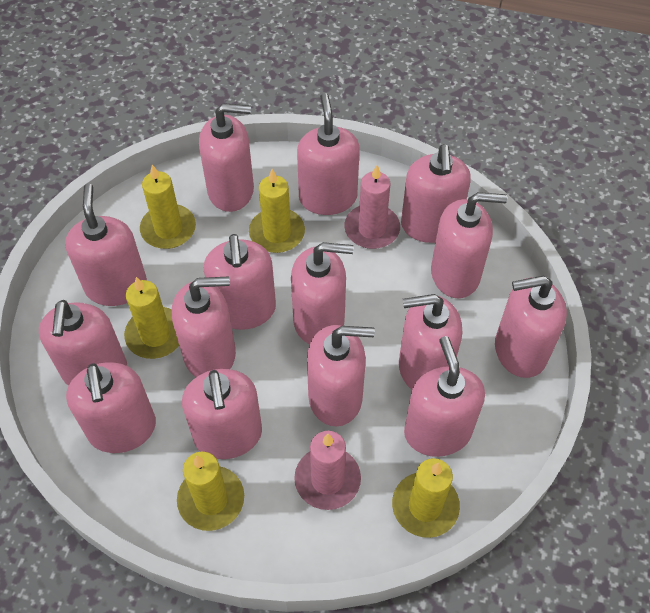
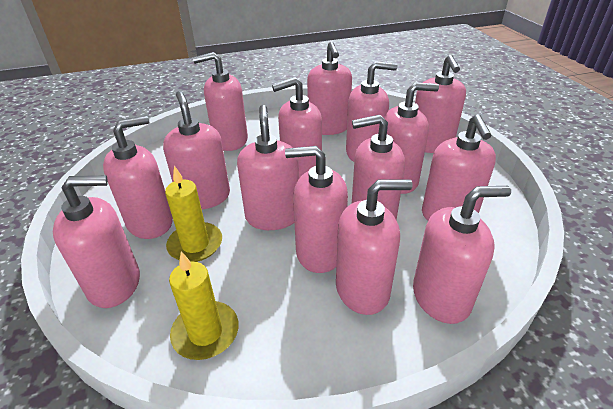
pink candle: 2 -> 0
yellow candle: 5 -> 2

